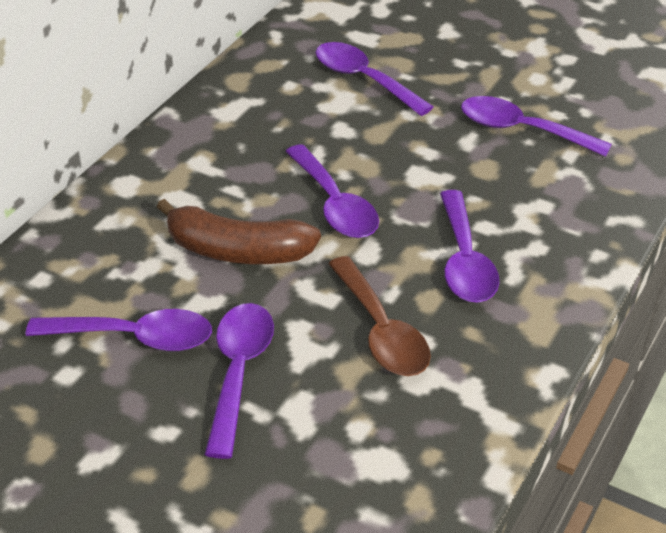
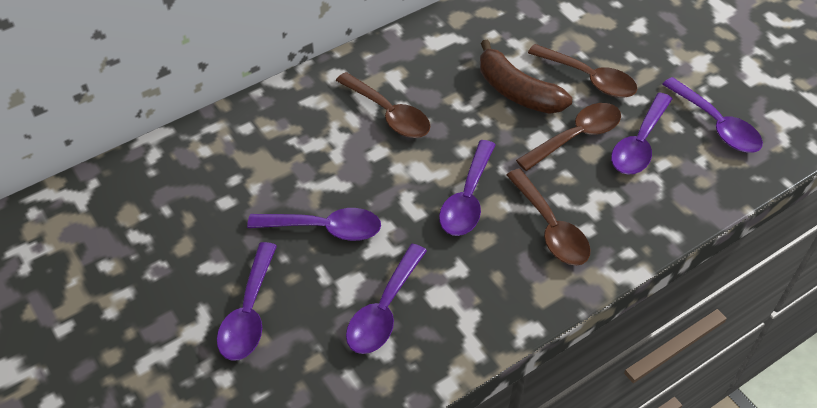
brown spoon: 1 -> 4

